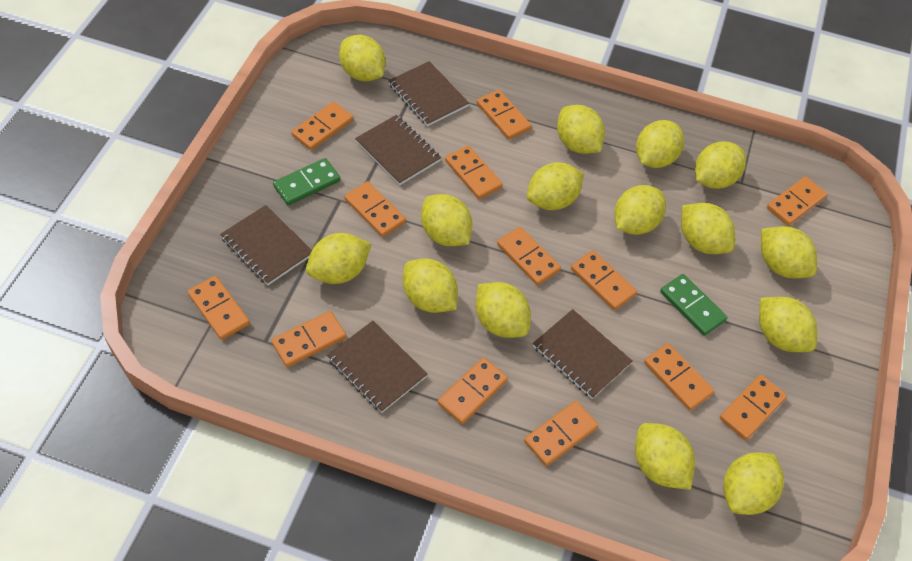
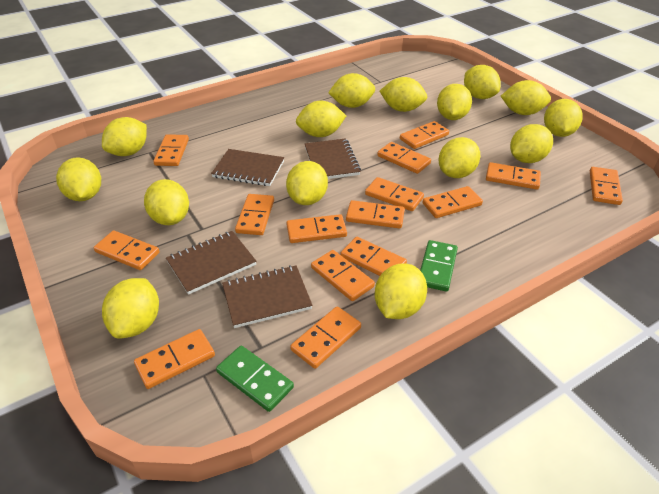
brown notebook: 5 -> 4
orange domino: 13 -> 15

